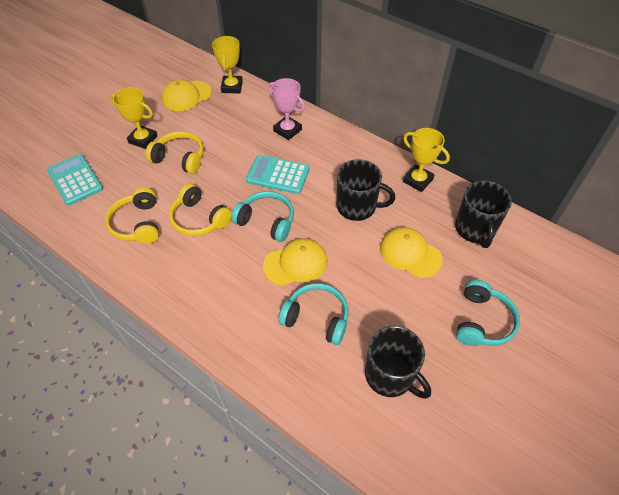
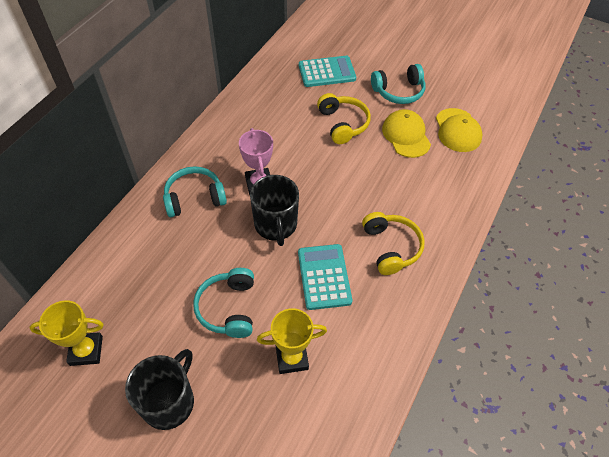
black mug: 3 -> 2
yellow cap: 3 -> 2
yellow headphones: 3 -> 2
yellow trophy: 3 -> 2

